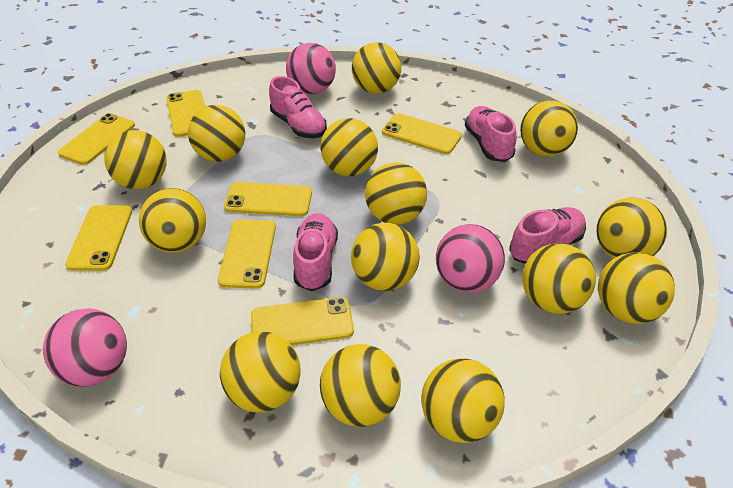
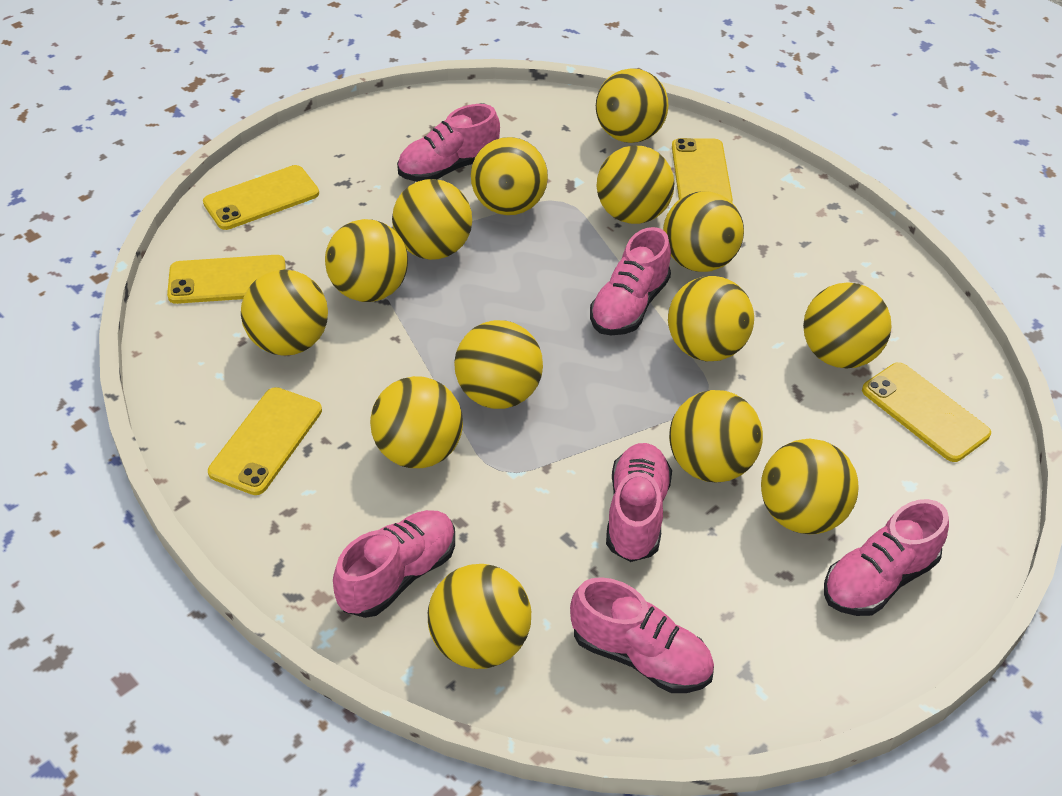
pink ball: 3 -> 0
pink shoe: 4 -> 6
yellow phone: 7 -> 5

